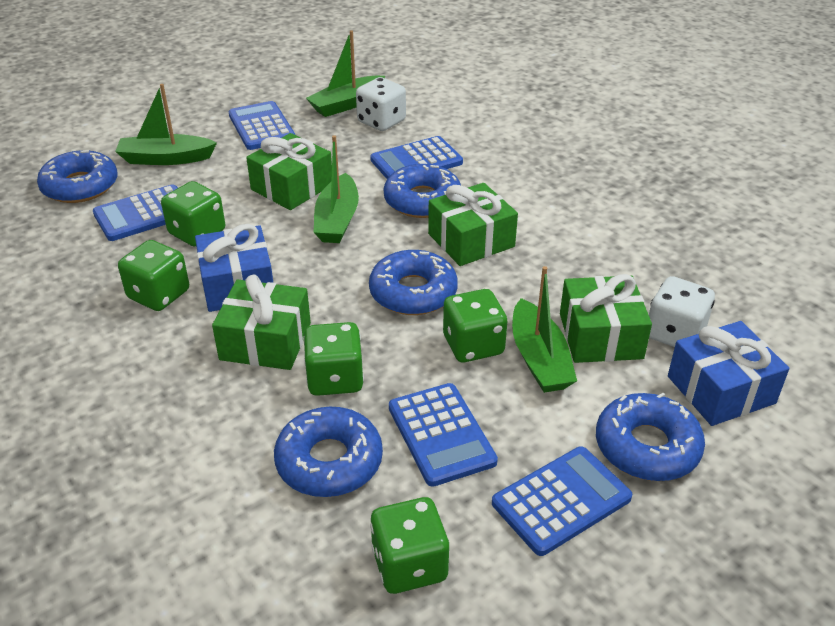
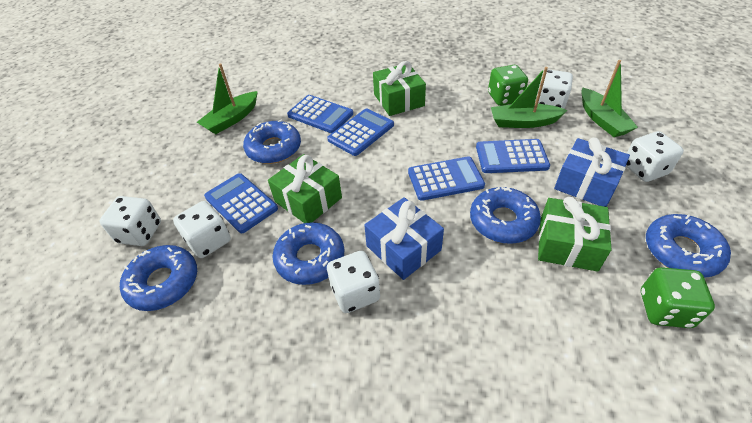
green boat: 4 -> 3
green dice: 5 -> 2
green gift: 4 -> 3
white dice: 2 -> 5

